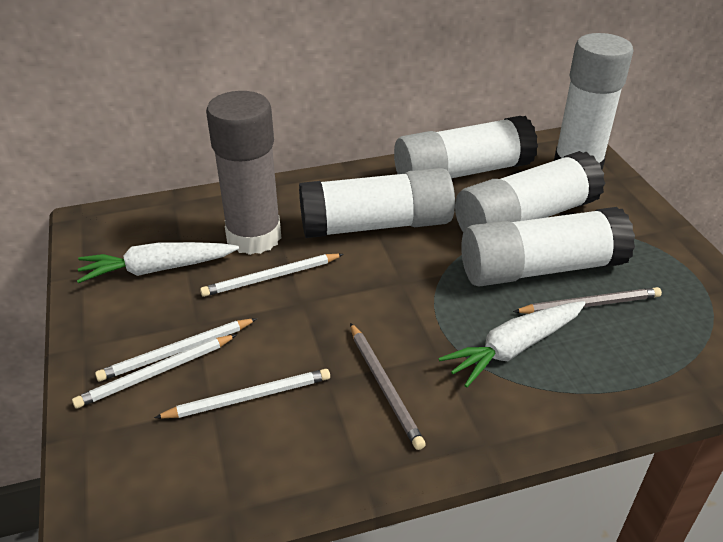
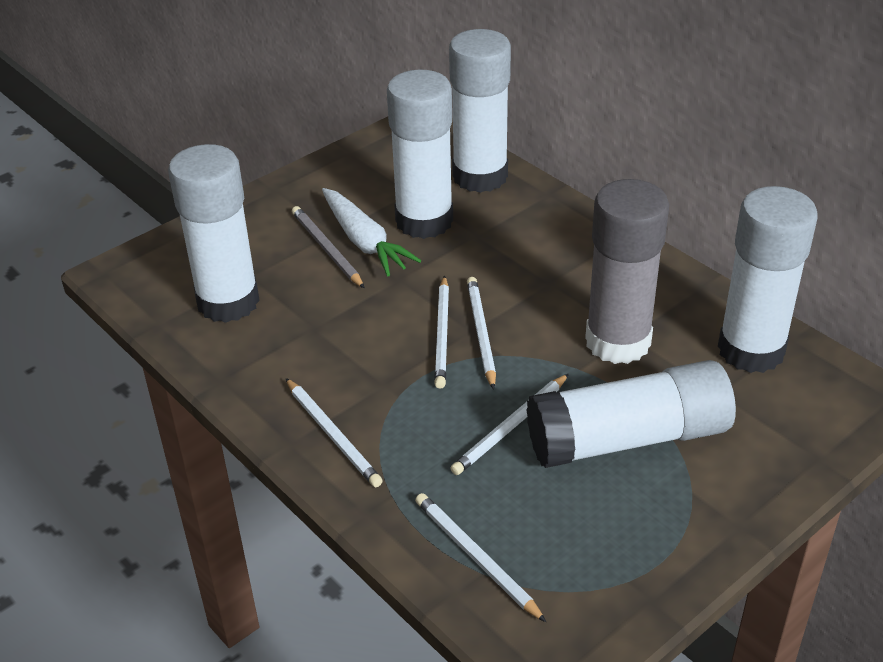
grey pencil: 2 -> 1
white carrot: 2 -> 1
white pencil: 4 -> 5

